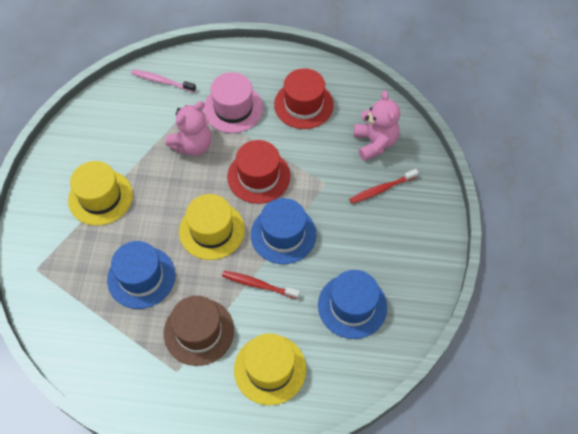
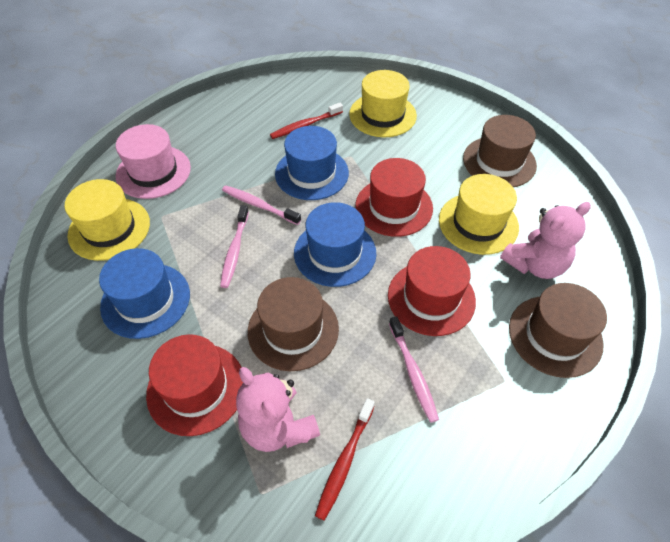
brown hat: 1 -> 3
pink toothbrush: 1 -> 3
red hat: 2 -> 3

